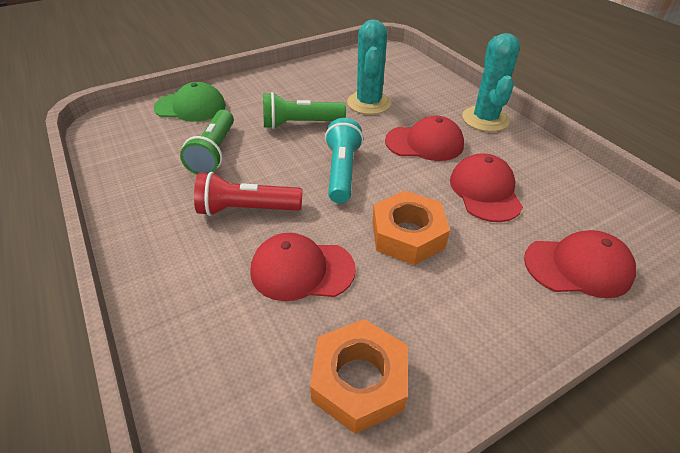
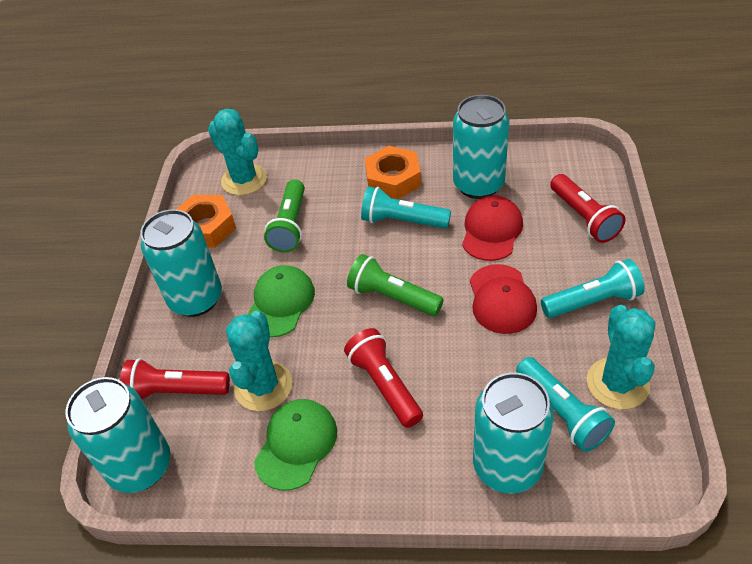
green cap: 1 -> 2
red cap: 4 -> 2
red flashlight: 1 -> 3
turquoise cactus: 2 -> 3
turquoise can: 0 -> 4
turquoise flashlight: 1 -> 3

